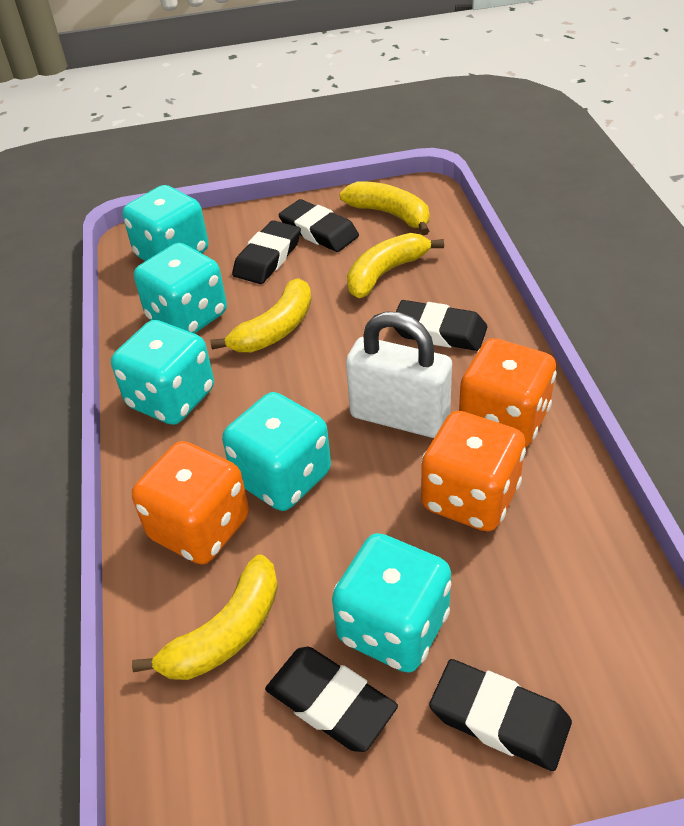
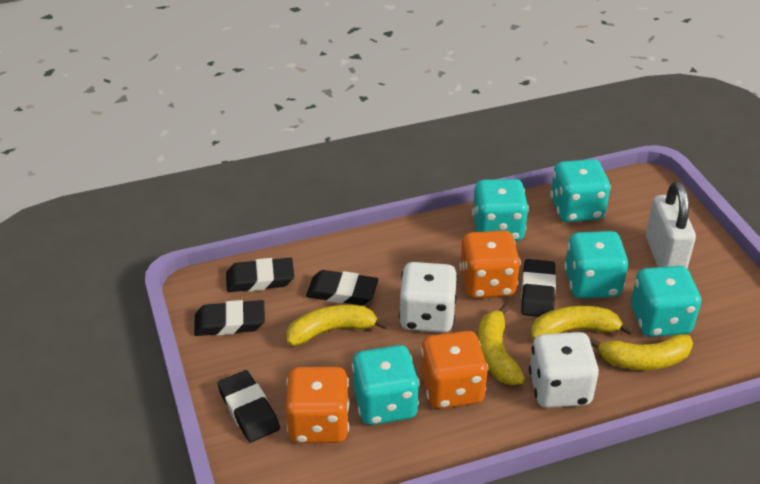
white dice: 0 -> 2

